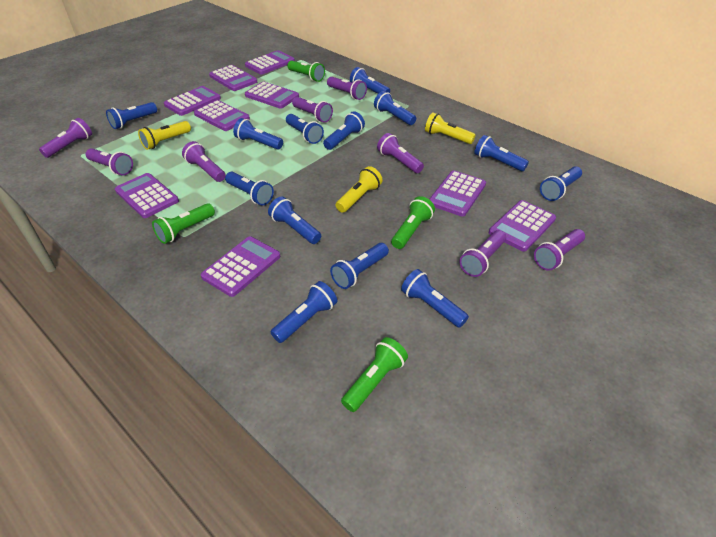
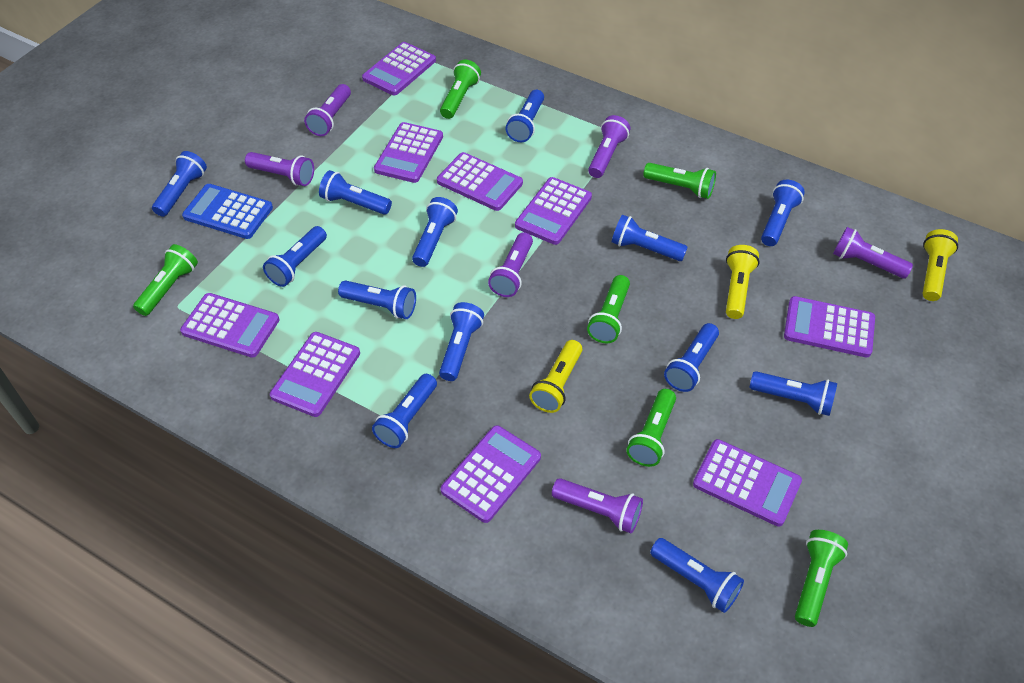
blue calculator: 0 -> 1
green flashlight: 4 -> 6
purple flashlight: 8 -> 6

